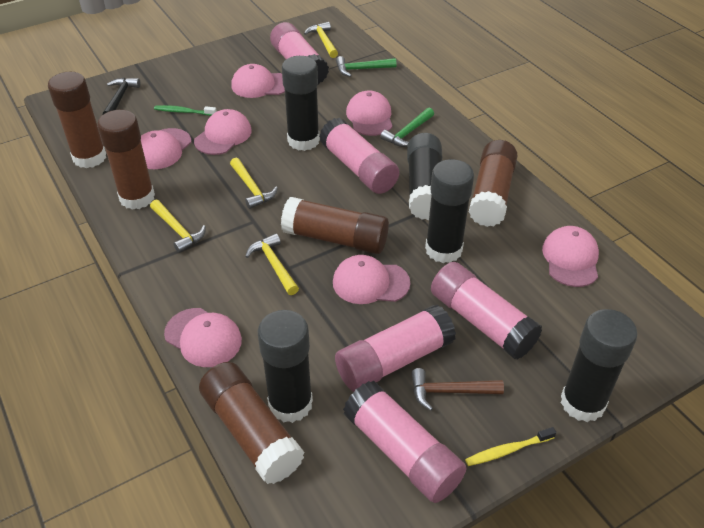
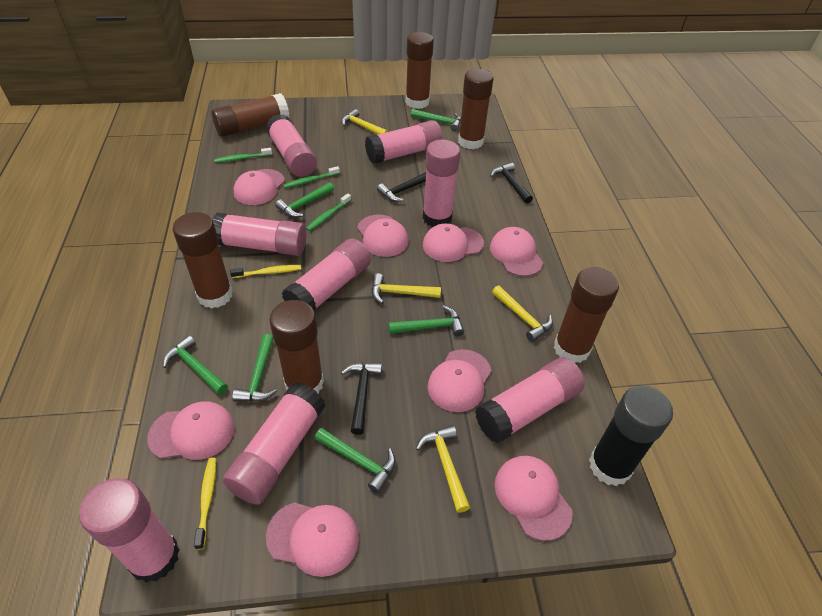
black glue stick: 5 -> 1
black hammer: 1 -> 3
brown glue stick: 5 -> 6
brown hammer: 1 -> 0
green hammer: 2 -> 6
green toothbrush: 1 -> 3
pink cap: 7 -> 8
pink glue stick: 5 -> 8
yellow toothbrush: 1 -> 2

